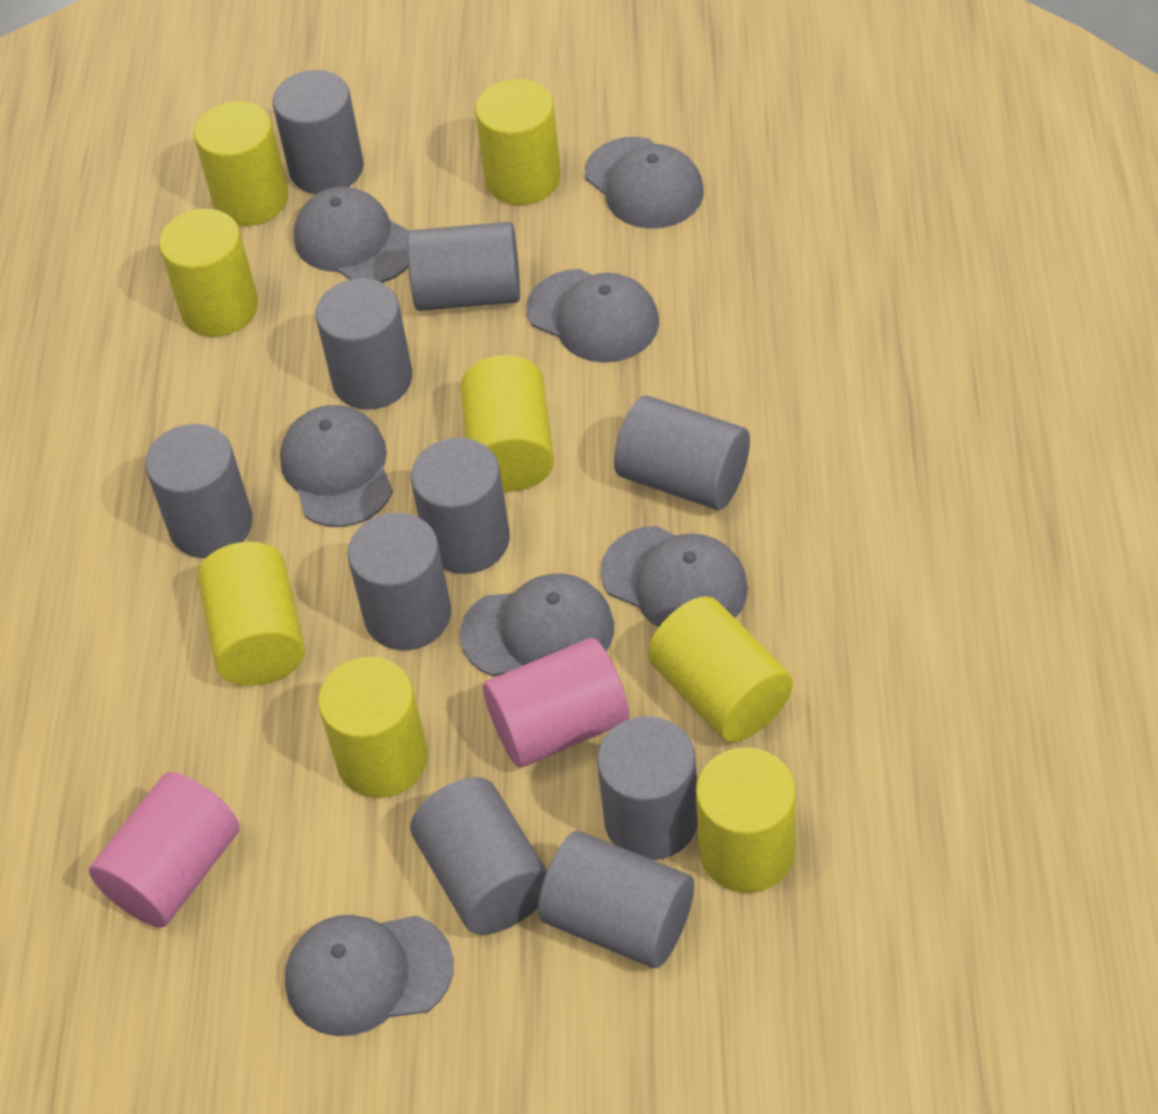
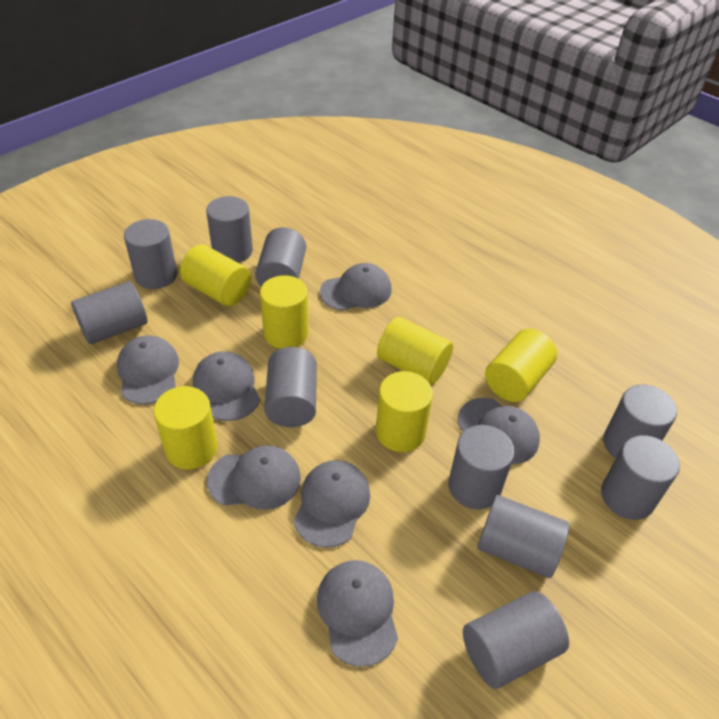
pink cylinder: 2 -> 0
yellow cylinder: 8 -> 6

